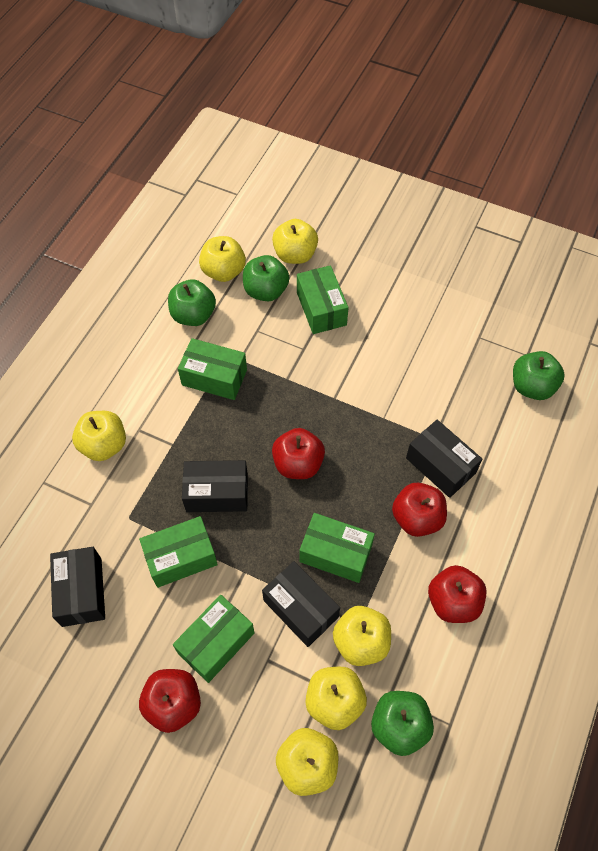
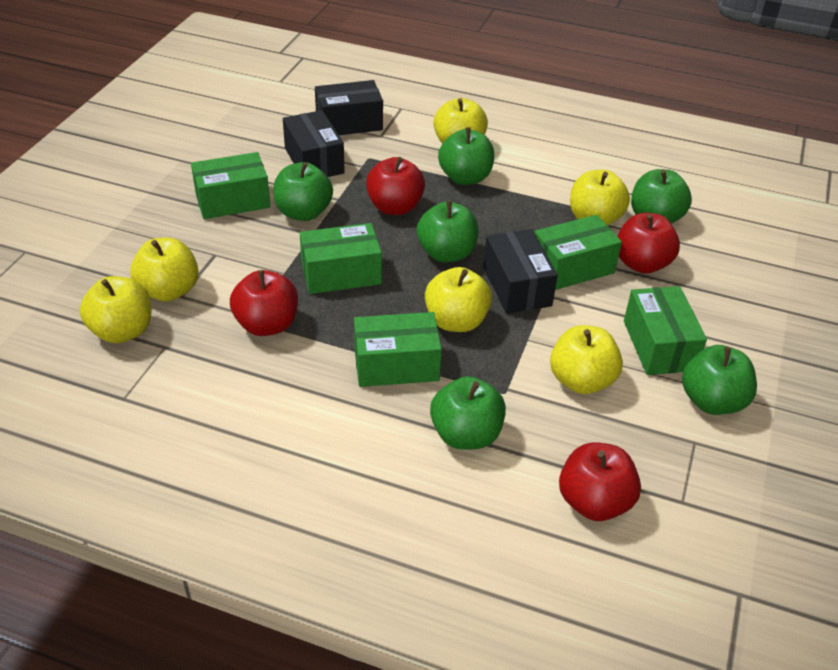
black box: 4 -> 3
green apple: 4 -> 6

